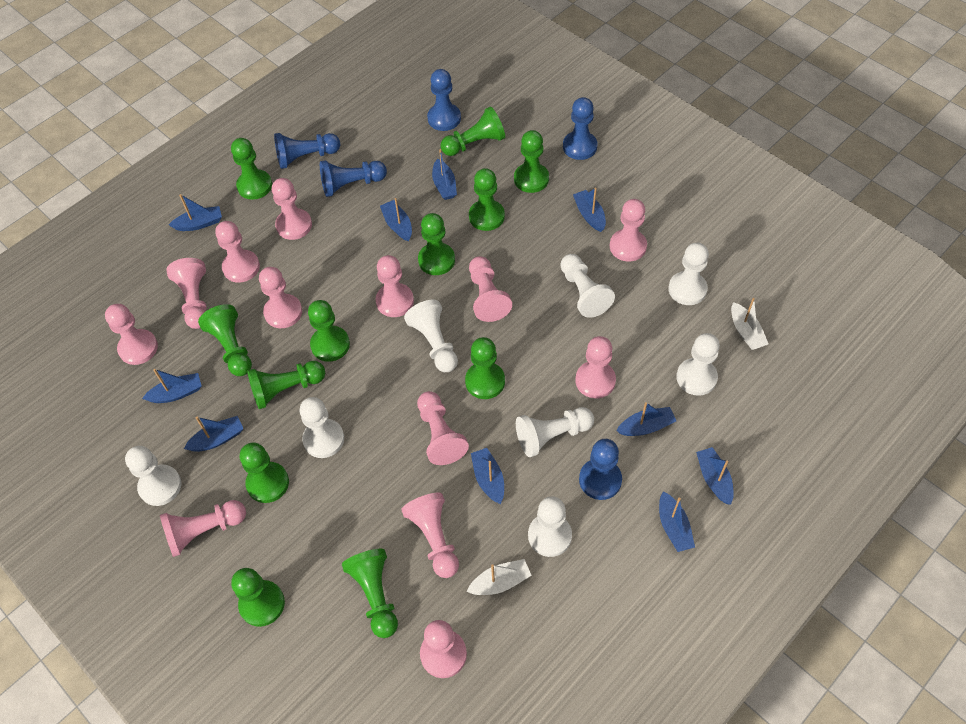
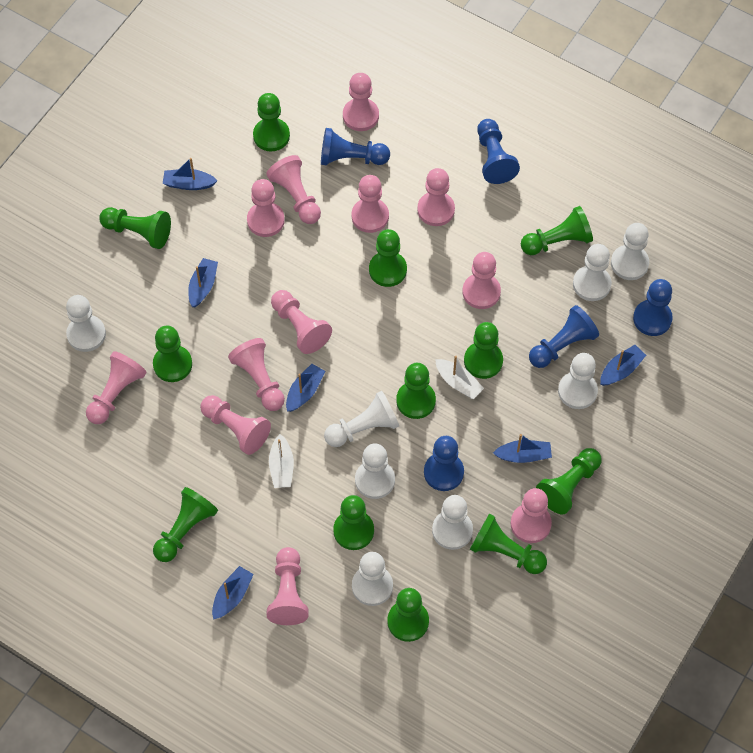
blue boat: 10 -> 6
pink pawn: 13 -> 12

